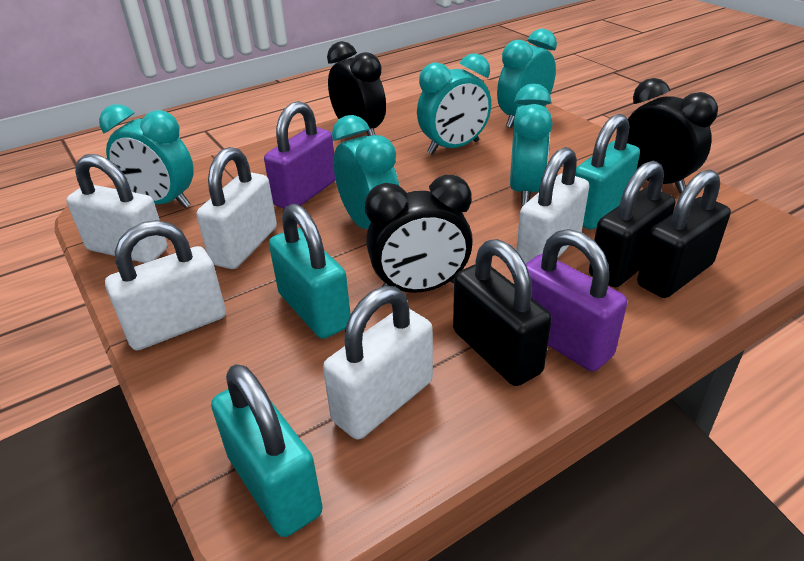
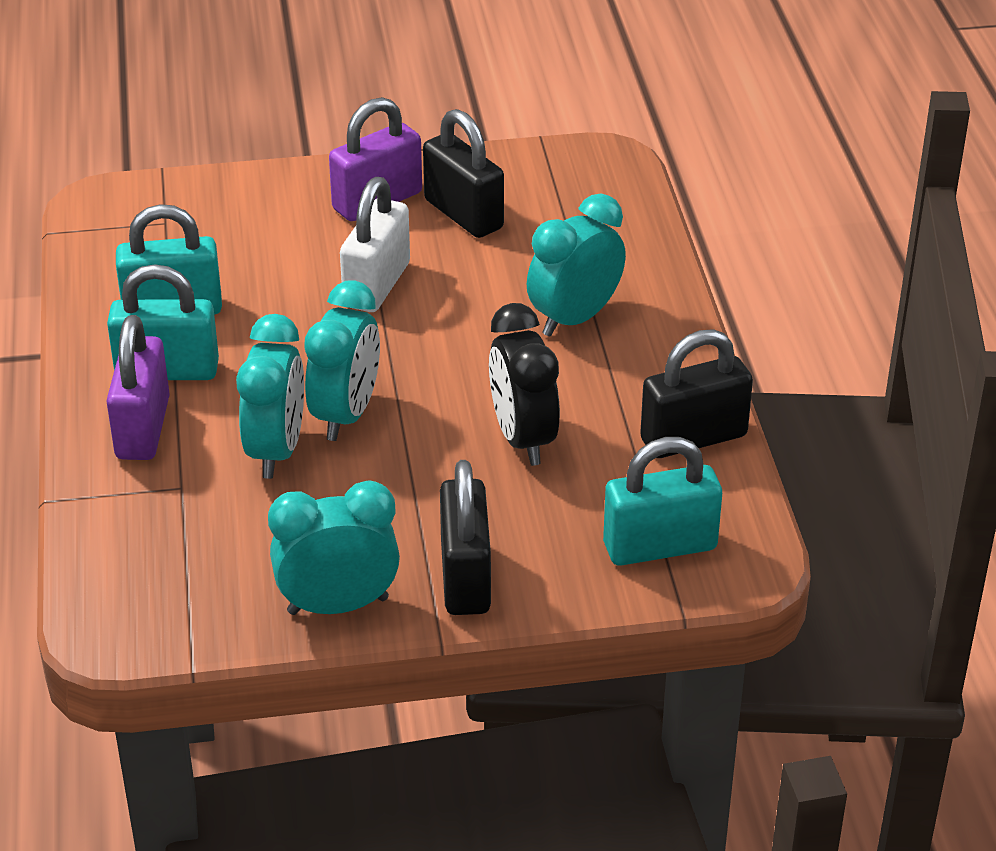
black clock: 3 -> 1
turquoise clock: 5 -> 4
white padlock: 5 -> 1

